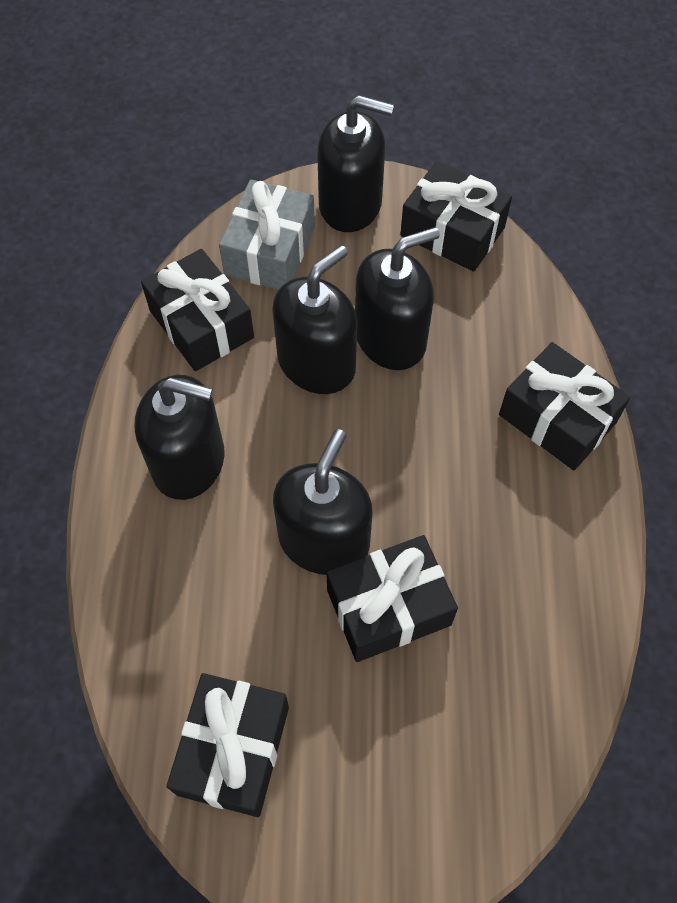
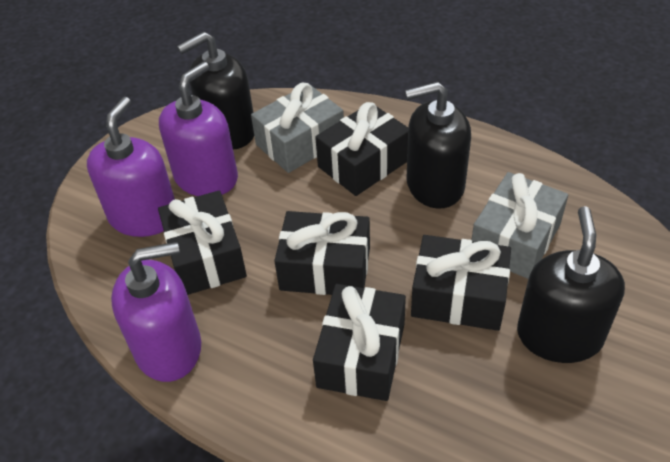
black soap dispenser: 5 -> 3
grey gift: 1 -> 2
purple soap dispenser: 0 -> 3

